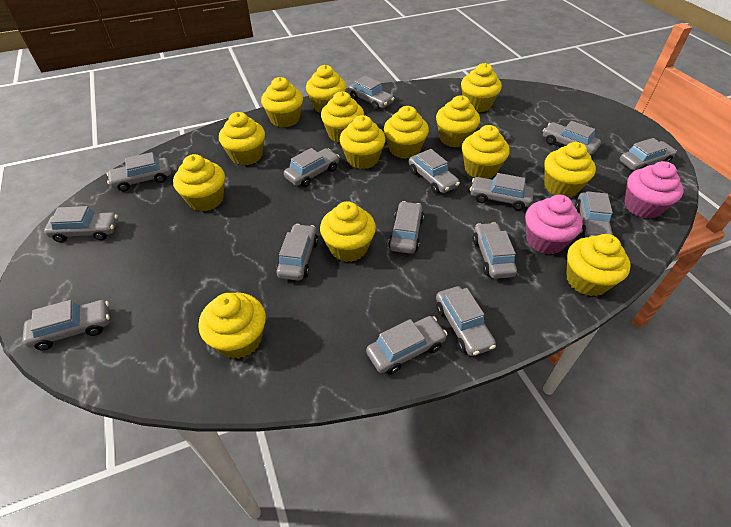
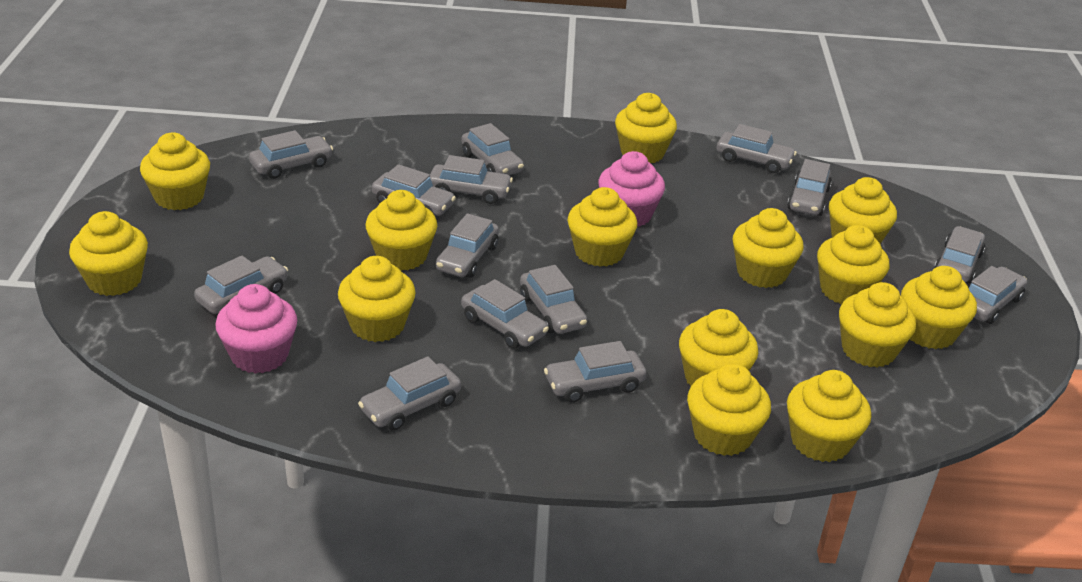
grey car: 15 -> 14

